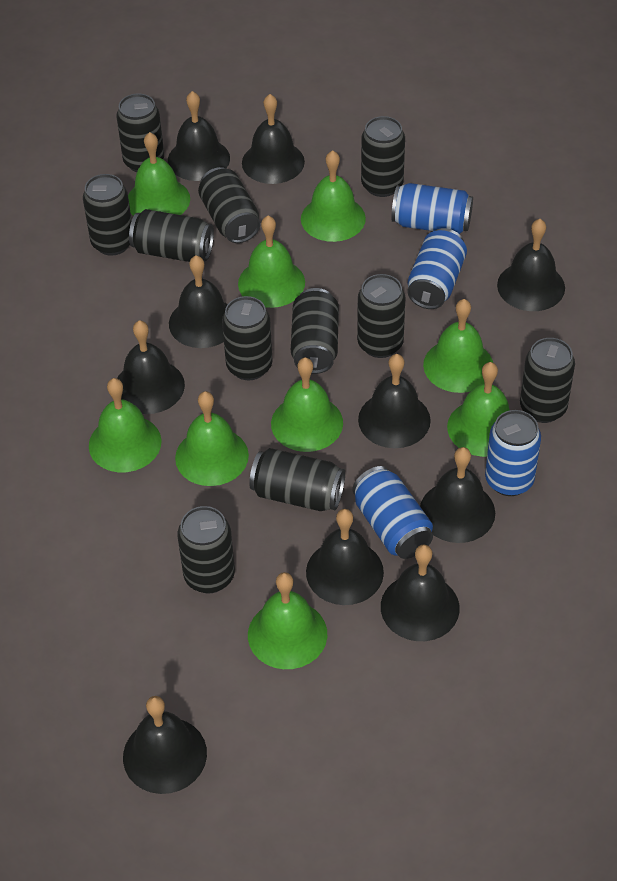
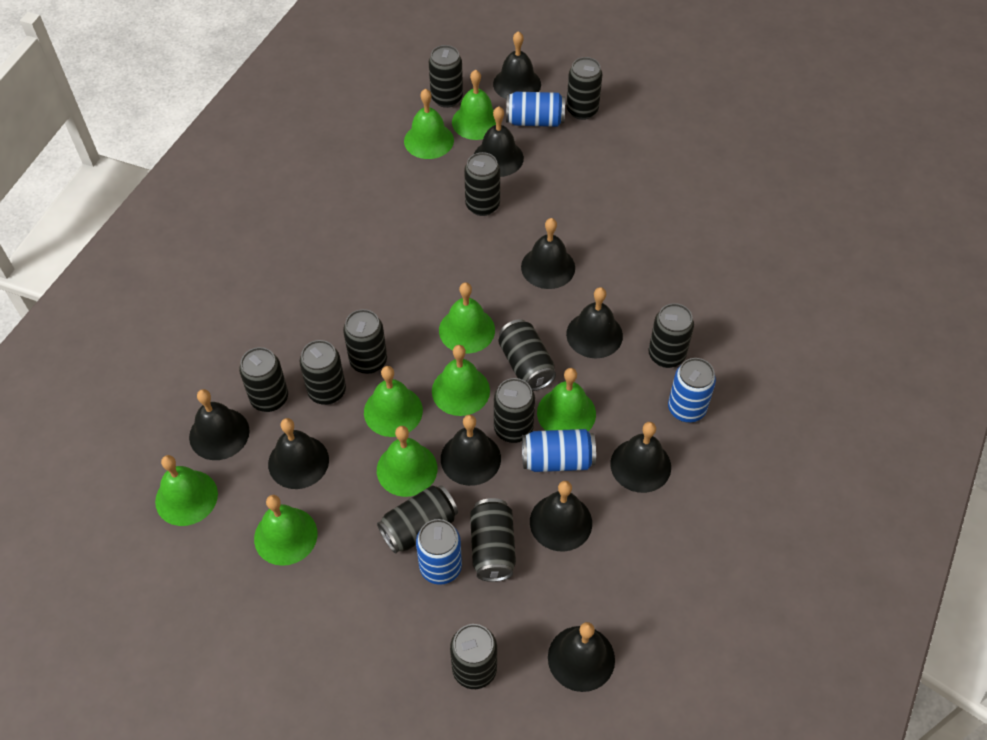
black can: 11 -> 12

